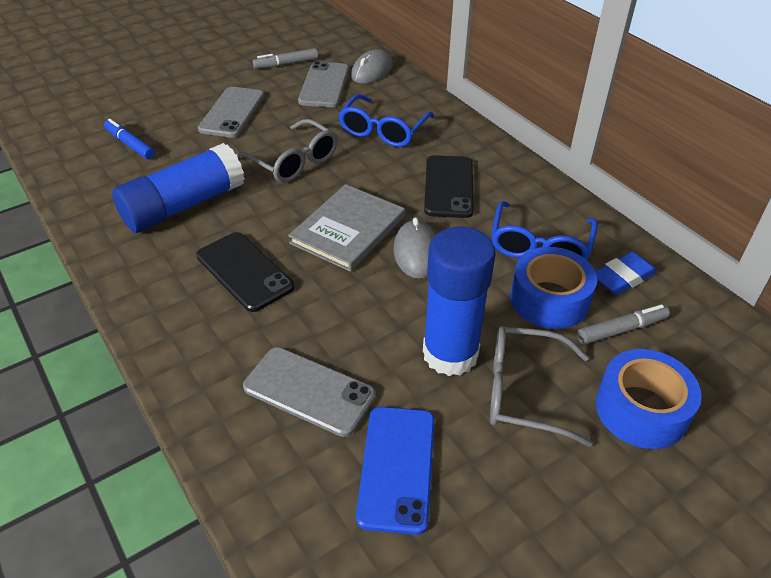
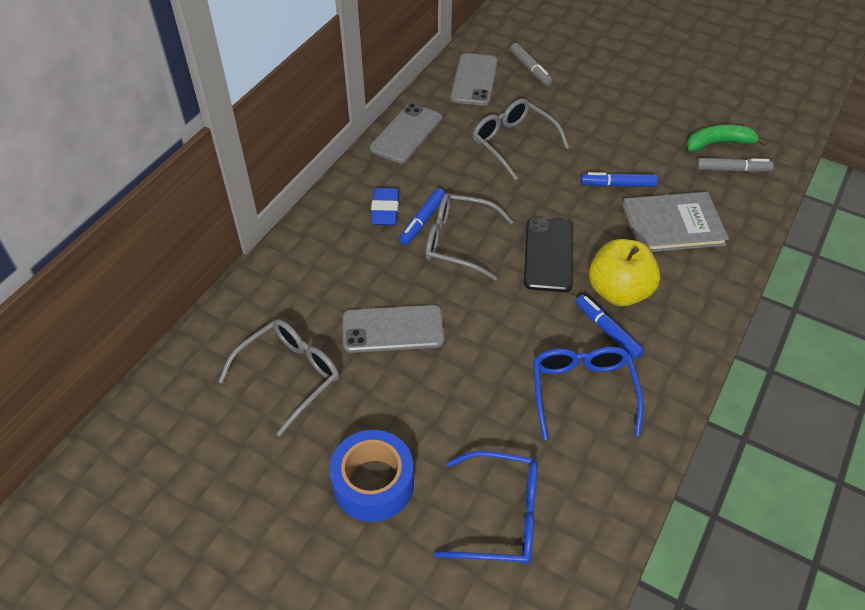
black phone: 2 -> 1
blue glue stick: 2 -> 0
blue marker: 1 -> 3
blue phone: 1 -> 0
blue tape: 2 -> 1
green banana: 0 -> 1
grey glasses: 2 -> 3
grey mouse: 2 -> 0
yellow apple: 0 -> 1

